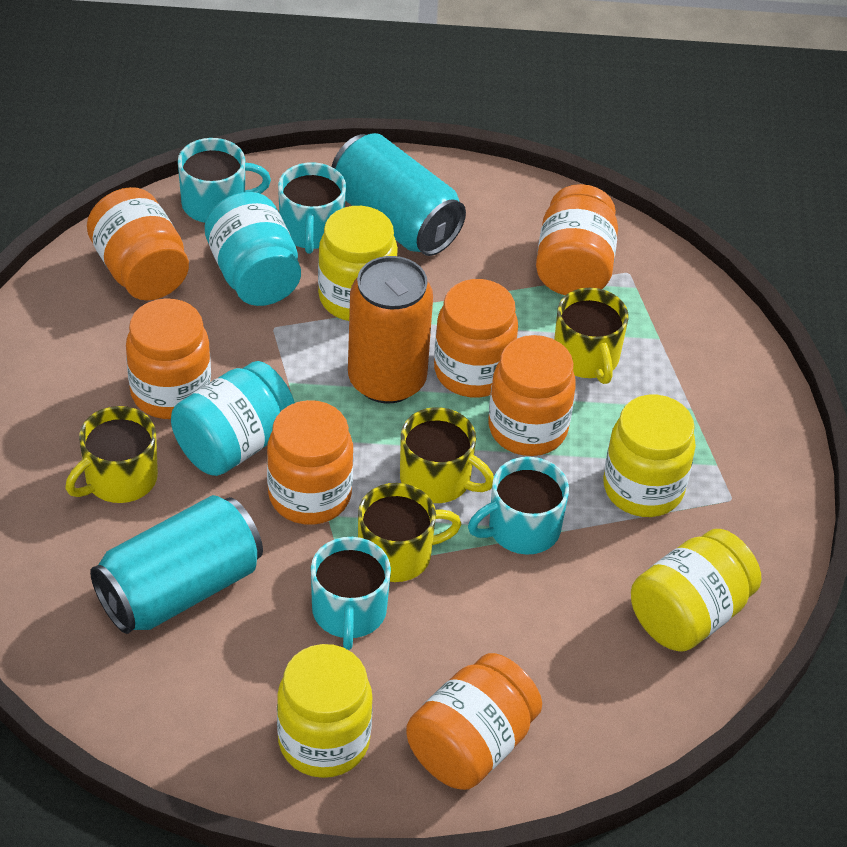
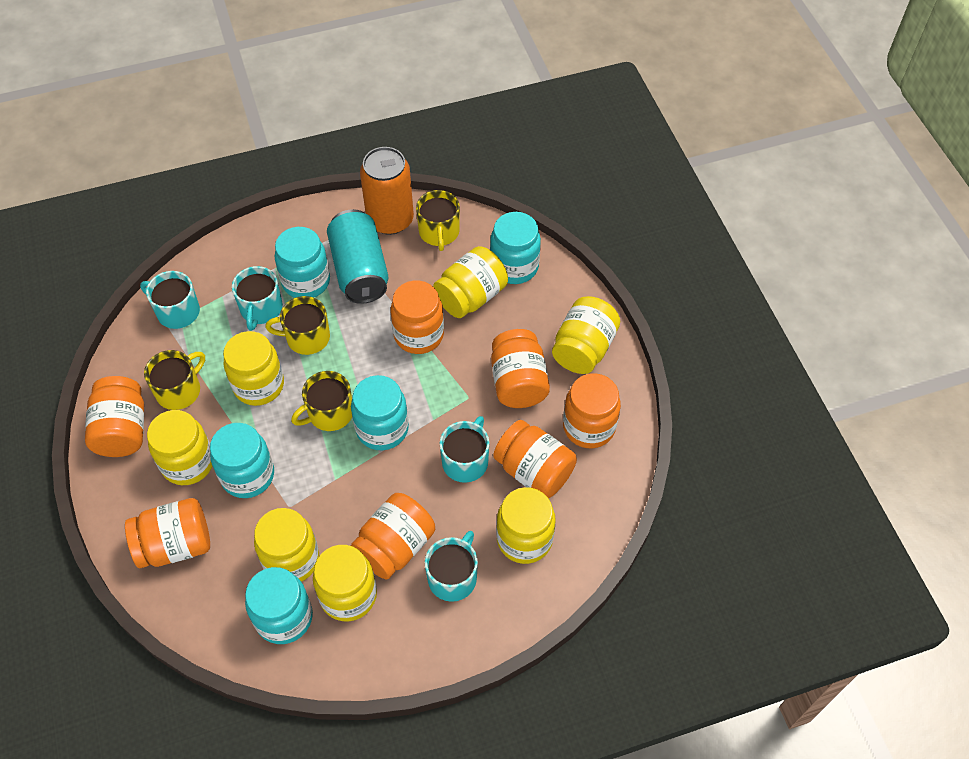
turquoise can: 2 -> 1
turquoise jar: 2 -> 5
yellow jar: 4 -> 7

